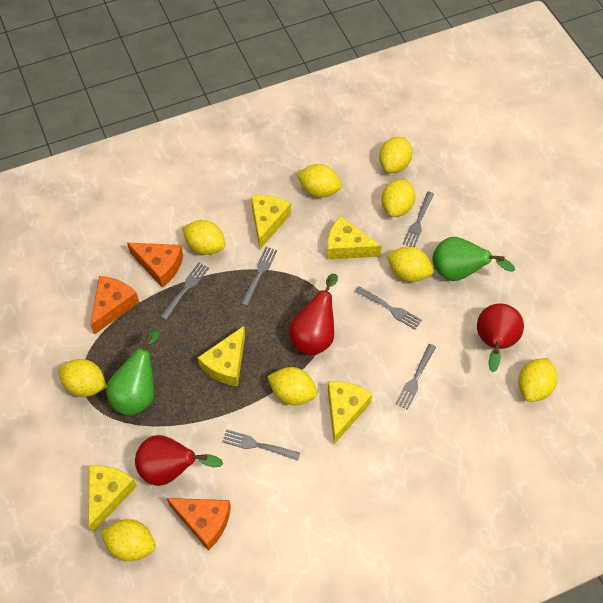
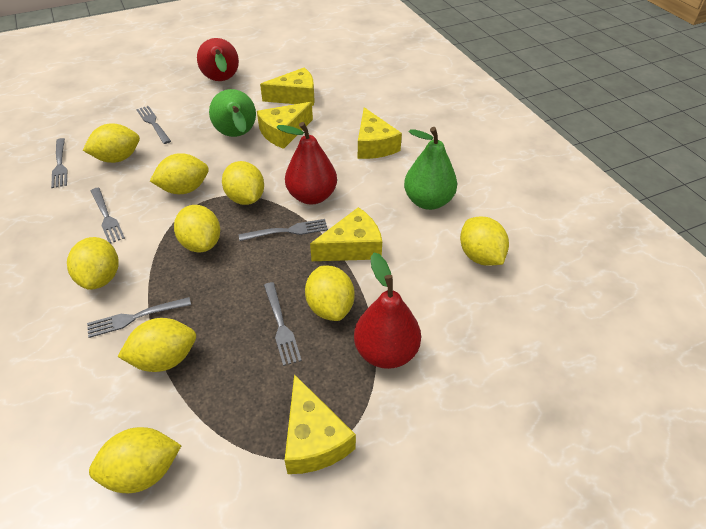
orange cheese: 3 -> 0

